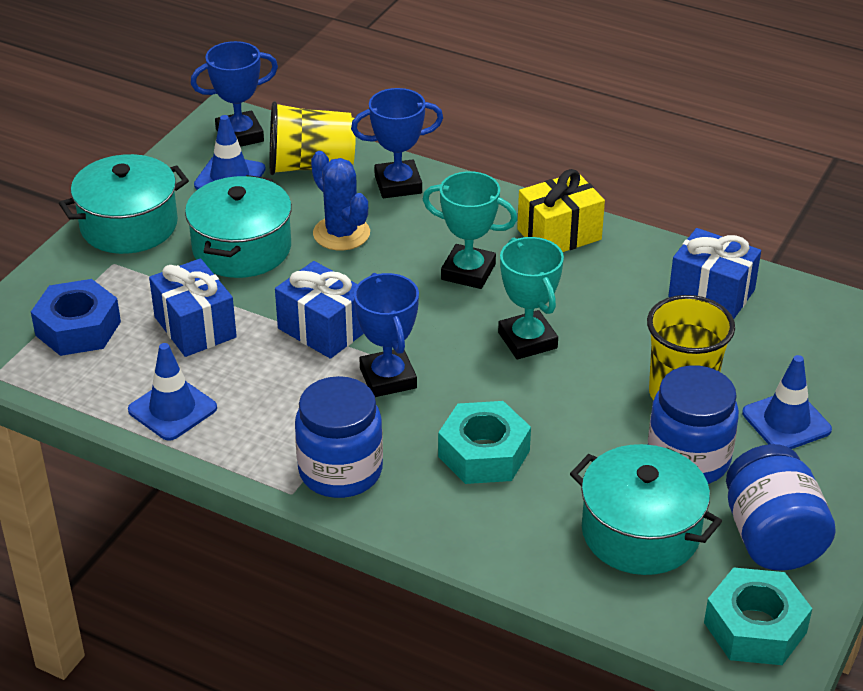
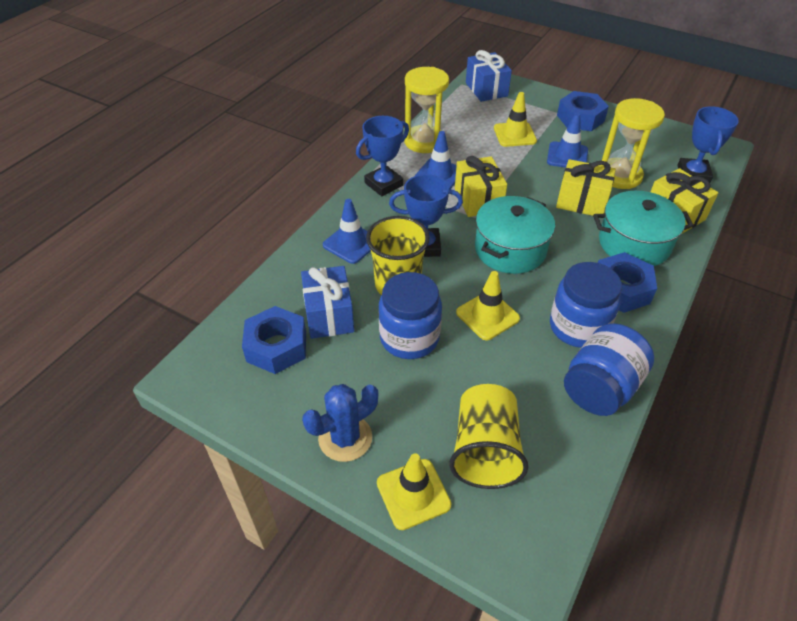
blue gift: 3 -> 2
blue nut: 1 -> 3
turquoise nut: 2 -> 0
turquoise pot: 3 -> 2
turquoise trophy: 2 -> 0
yellow gift: 1 -> 3
yellow hourglass: 0 -> 2
yellow traffic cone: 0 -> 3

